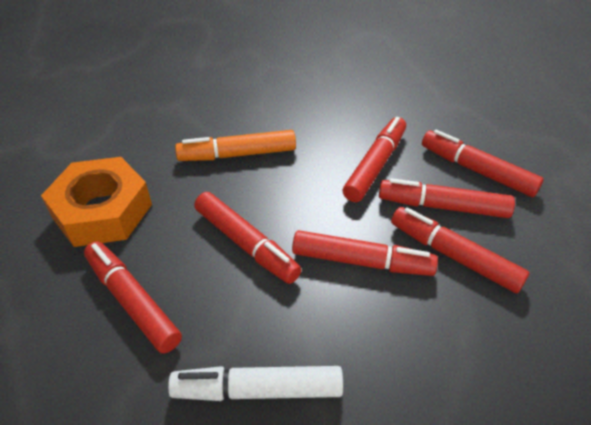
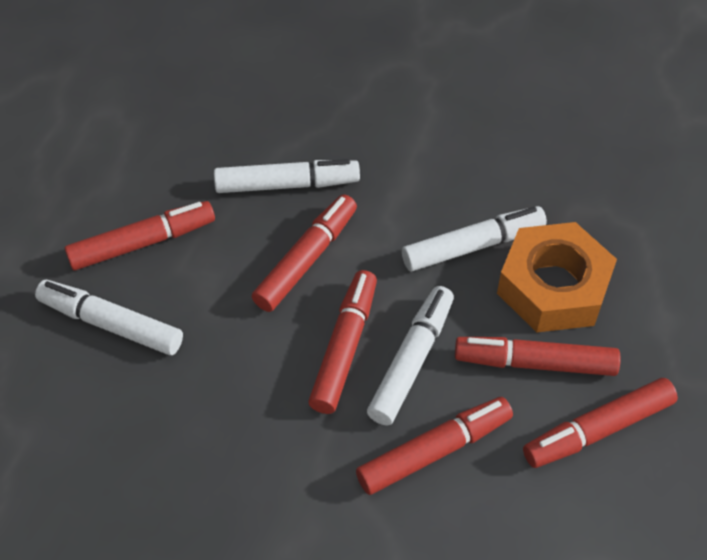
orange marker: 1 -> 0
red marker: 7 -> 6
white marker: 1 -> 4

